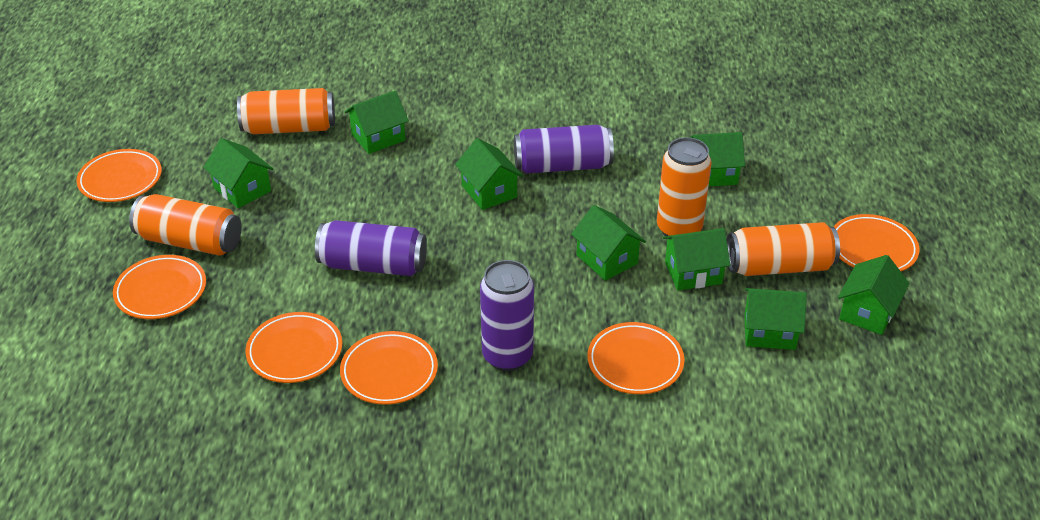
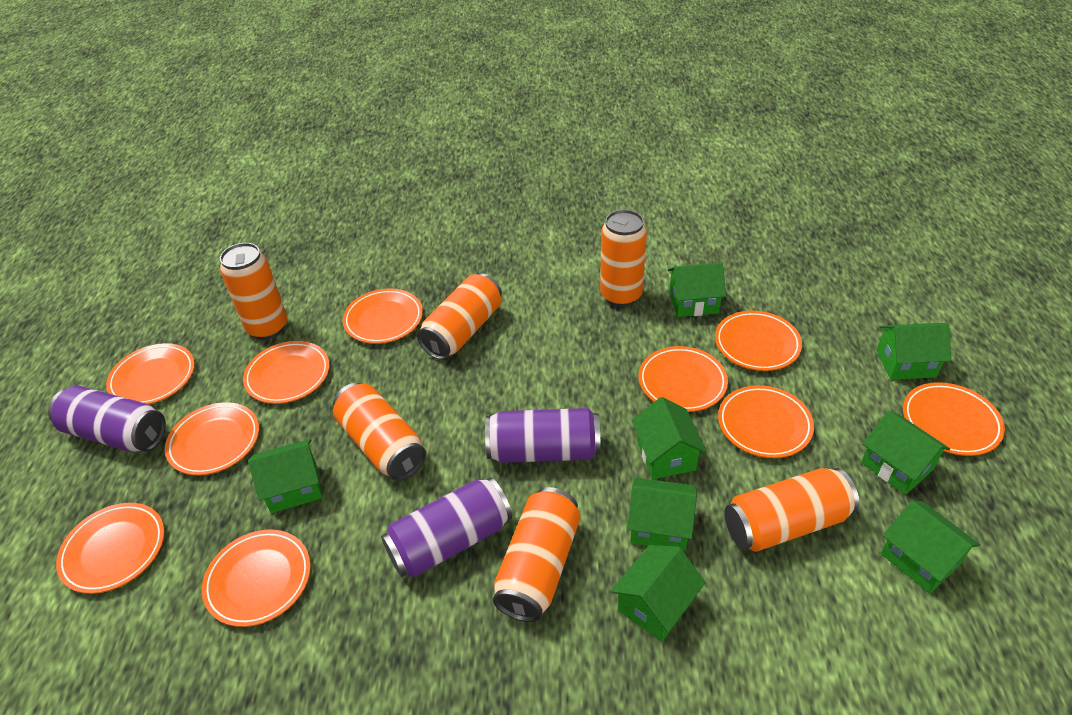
orange can: 4 -> 6
orange plate: 6 -> 10

